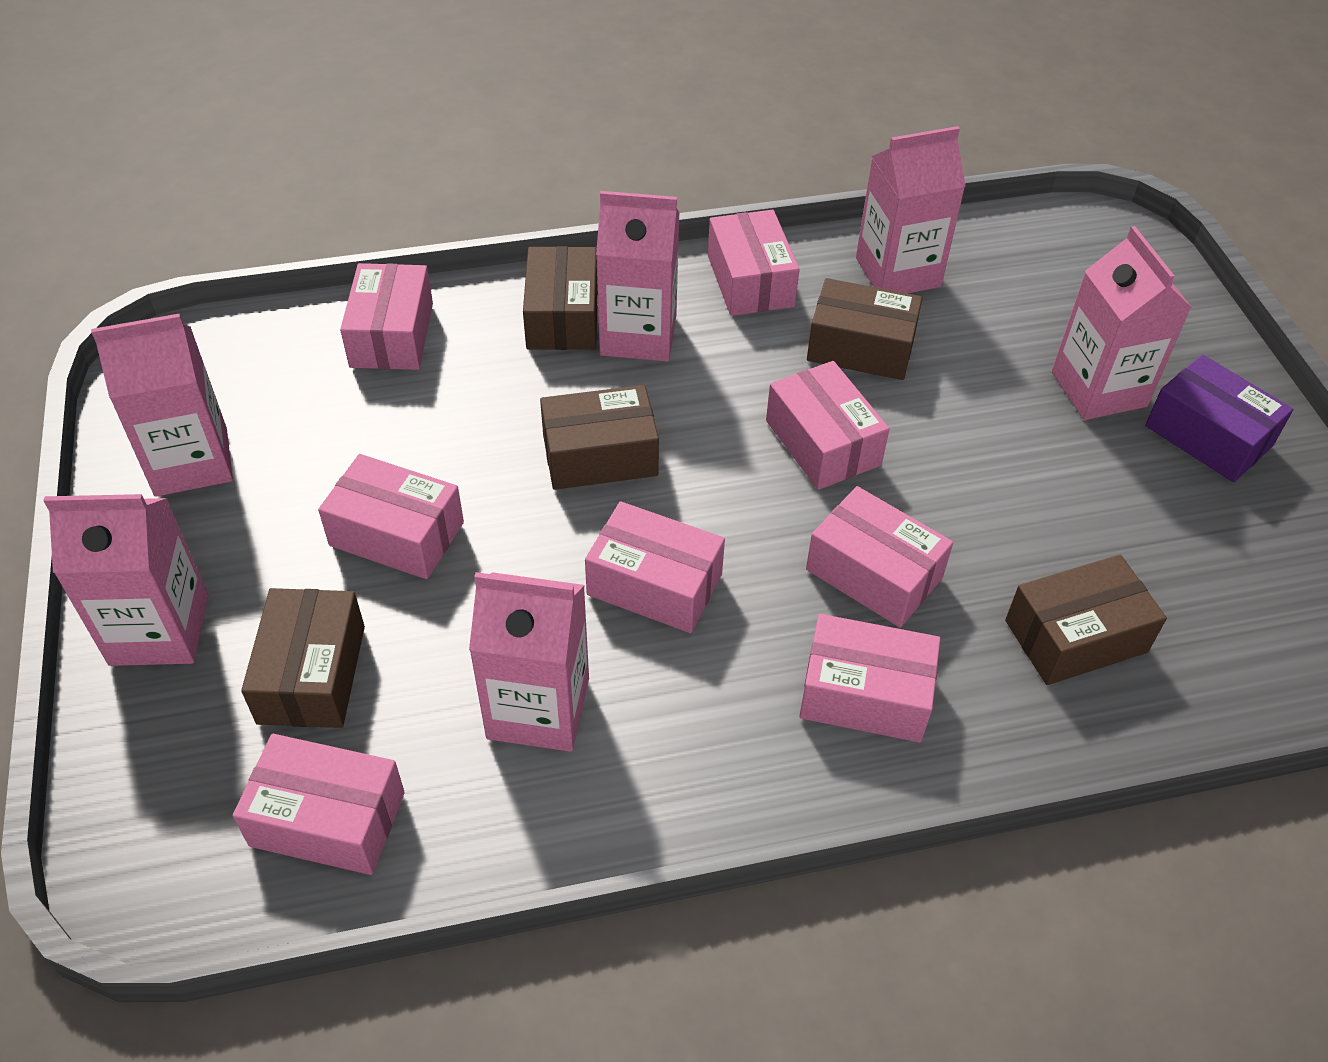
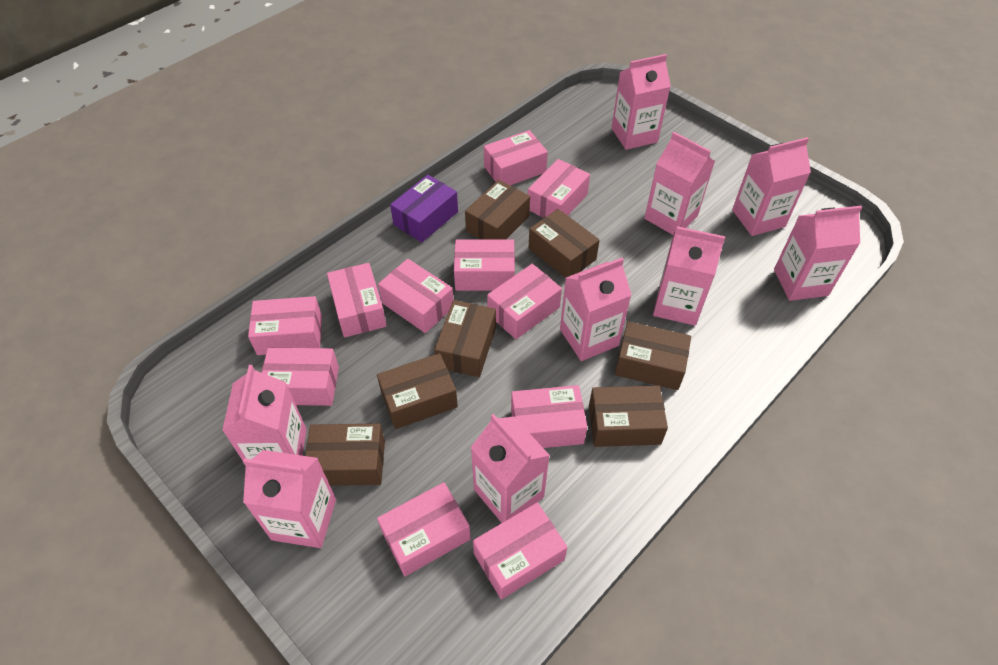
brown box: 5 -> 7
pink box: 8 -> 11
pink carton: 6 -> 9

